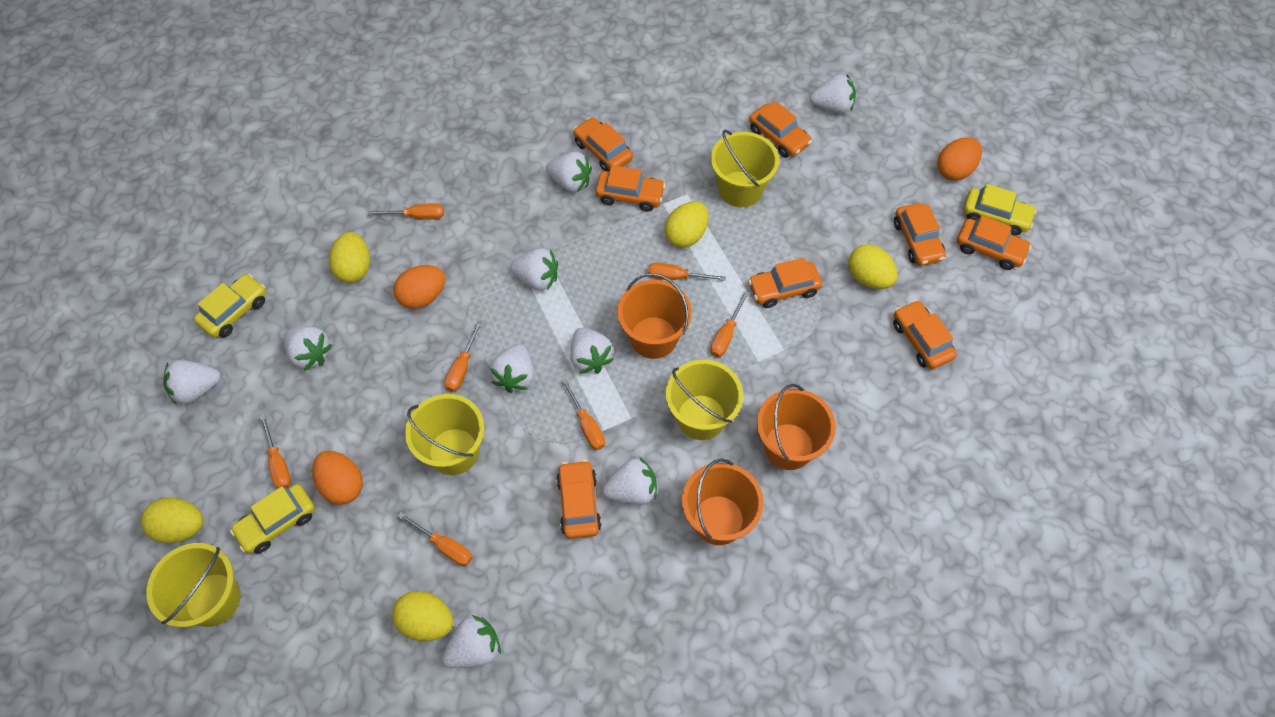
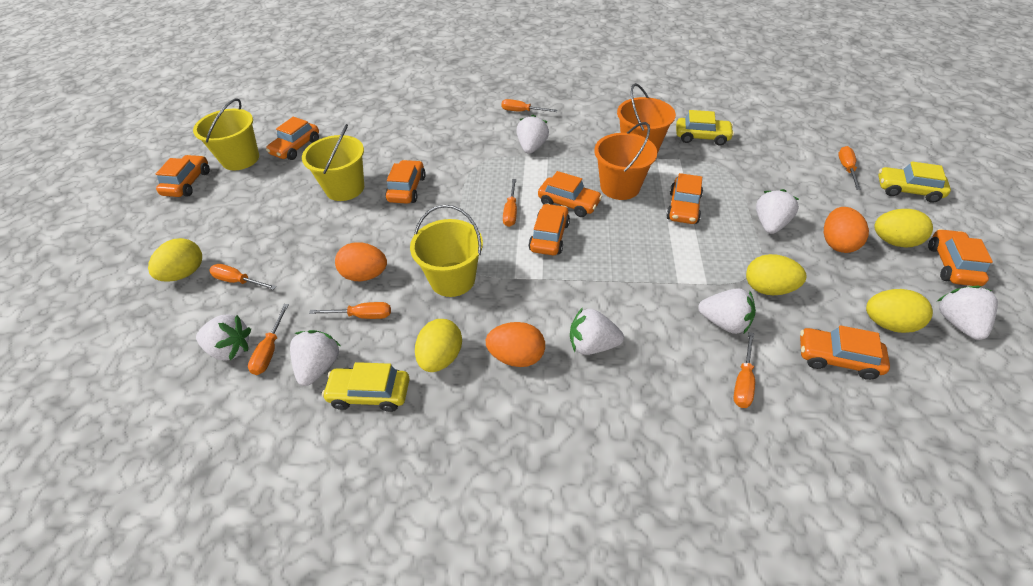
orange bucket: 3 -> 2
white strawberry: 9 -> 7
yellow bucket: 4 -> 3

